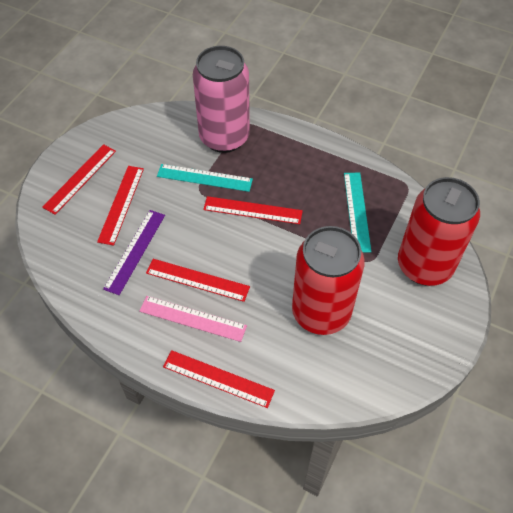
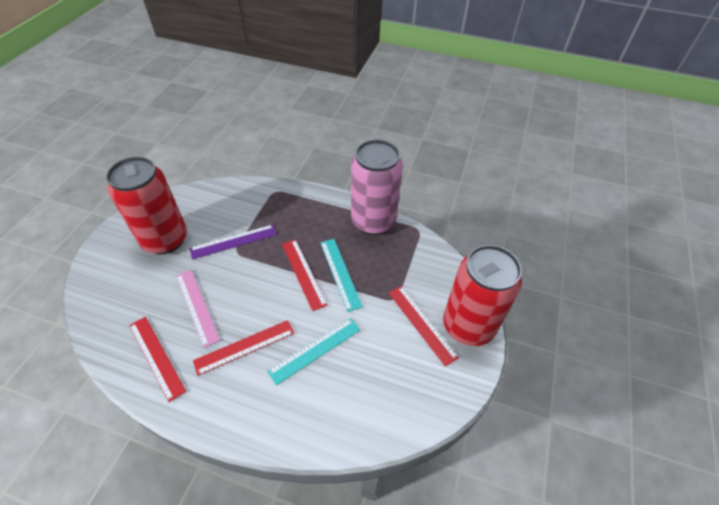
red ruler: 5 -> 4

